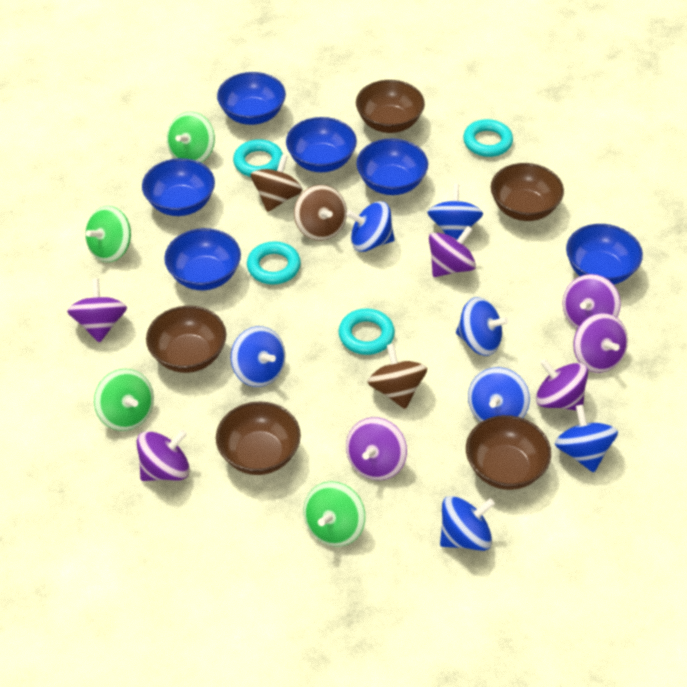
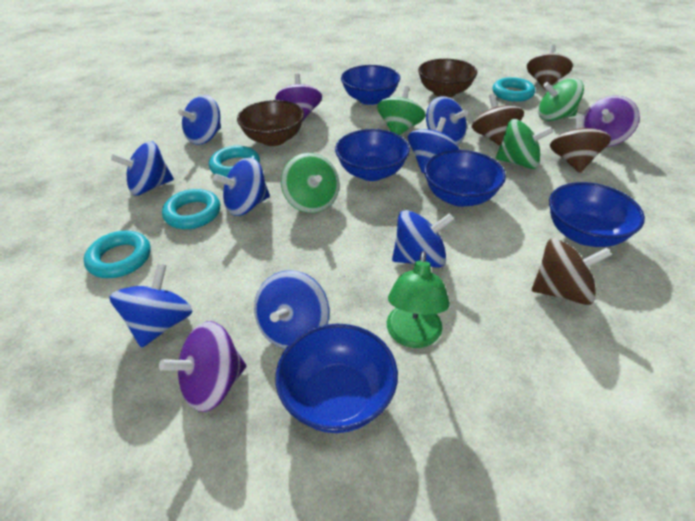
blue bowl: 6 -> 5
blue spinning top: 7 -> 8
brown bowl: 5 -> 2
brown spinning top: 3 -> 4
green lamp: 0 -> 1
purple spinning top: 7 -> 3

